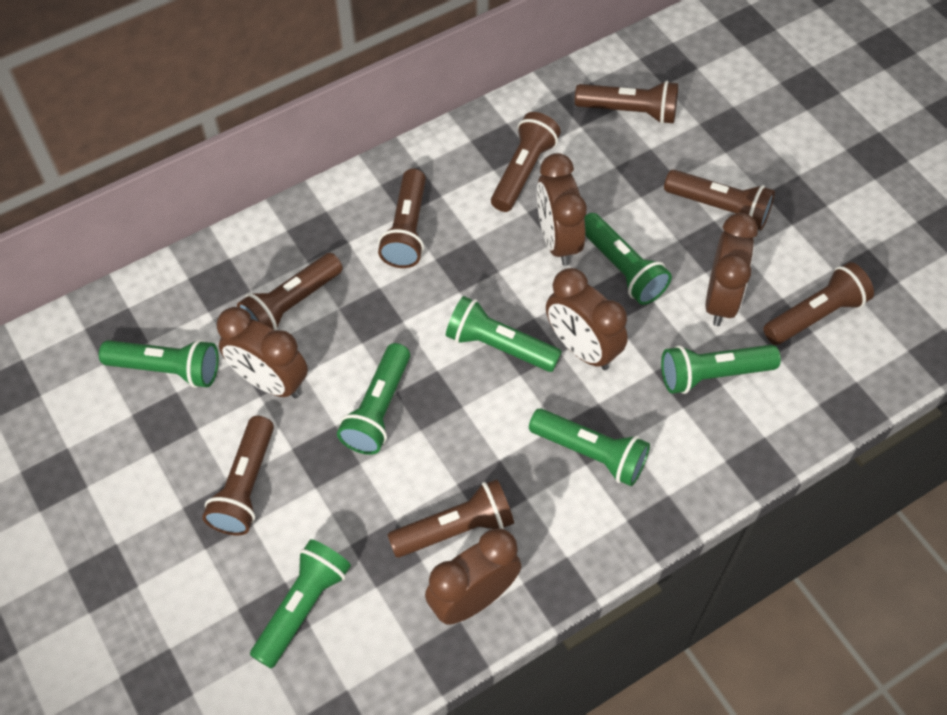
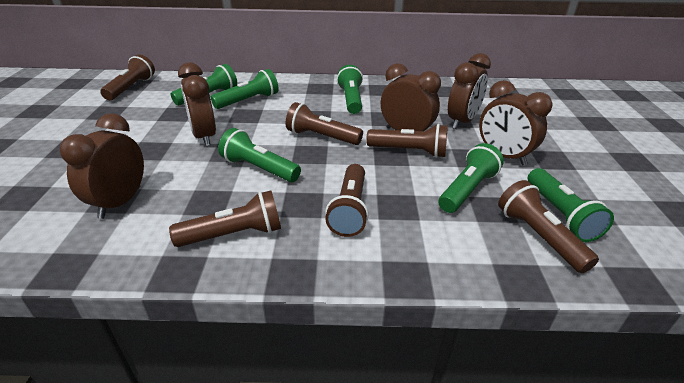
brown flashlight: 8 -> 6
green flashlight: 7 -> 6

